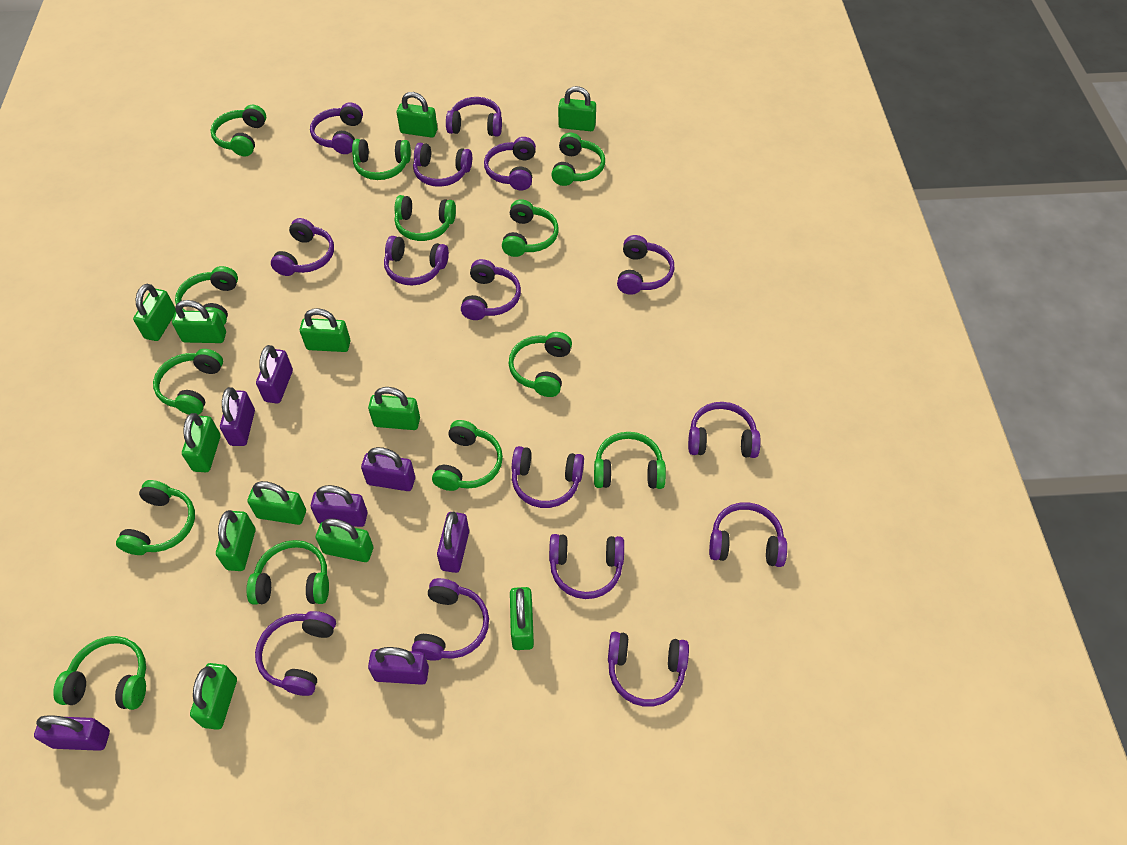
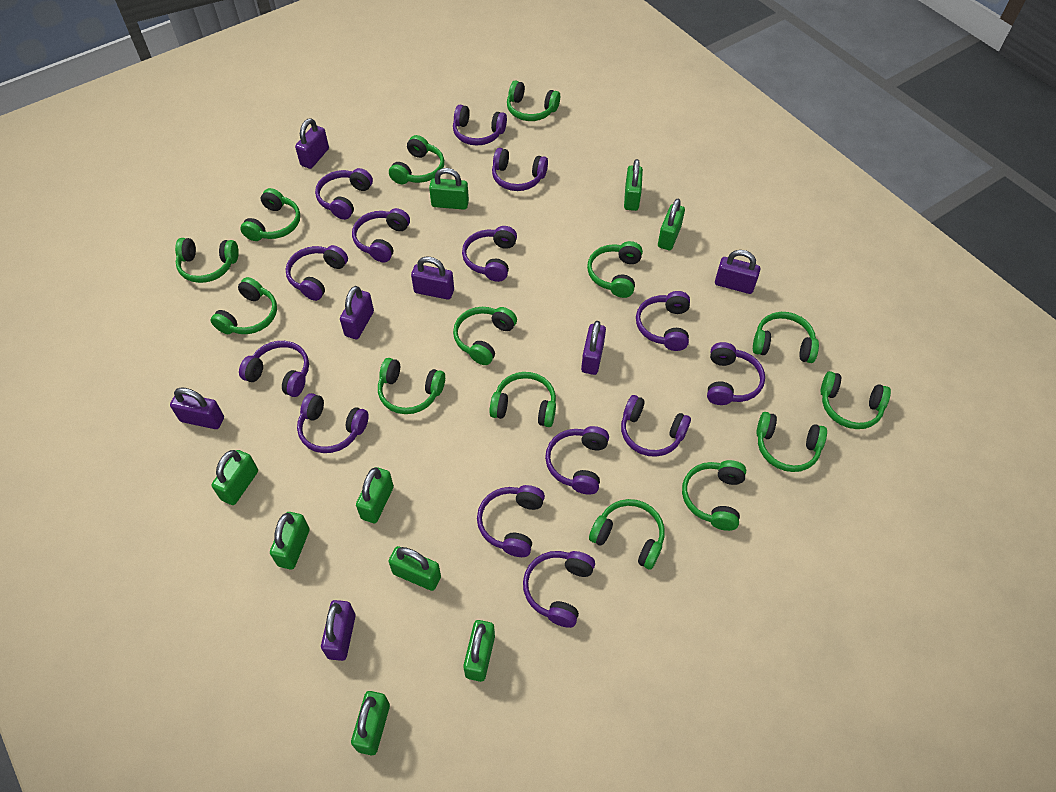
green headphones: 13 -> 14
green padlock: 12 -> 9
purple headphones: 15 -> 14

